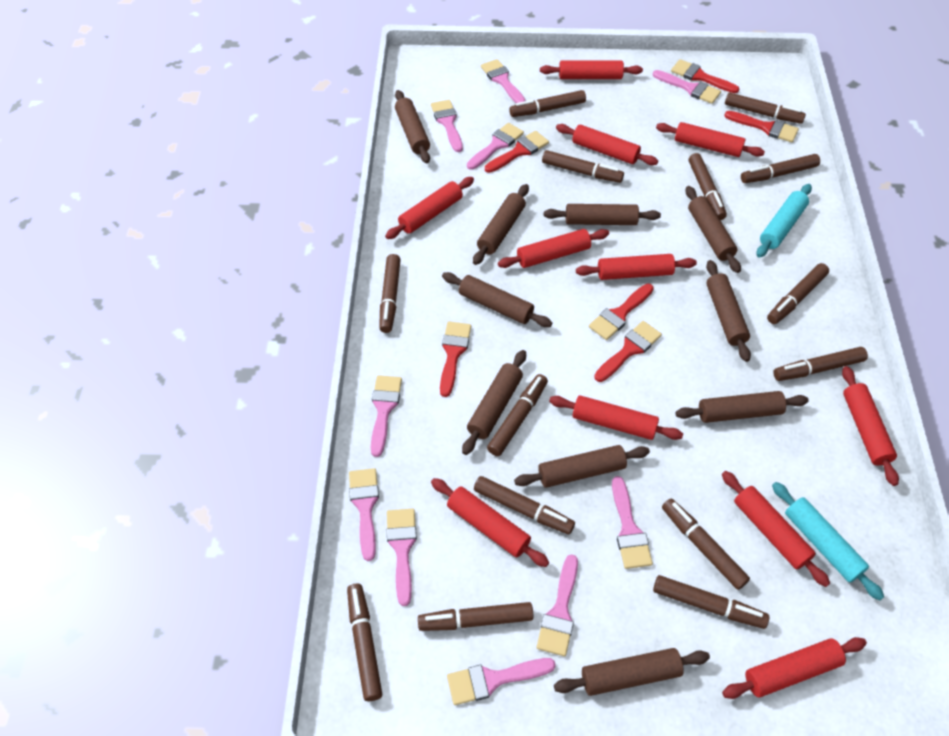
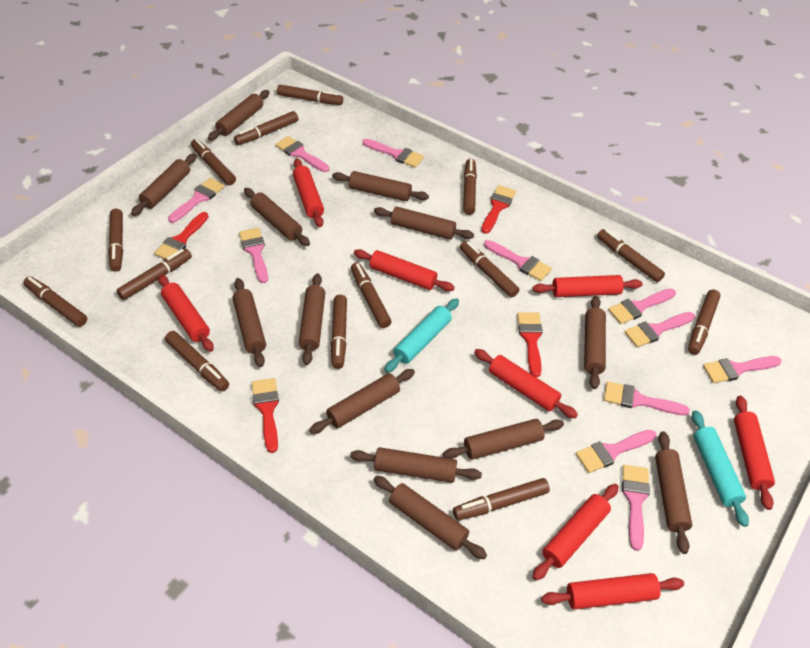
brown rolling pin: 10 -> 13
pink brush: 10 -> 11
red brush: 6 -> 4
red rolling pin: 11 -> 8

